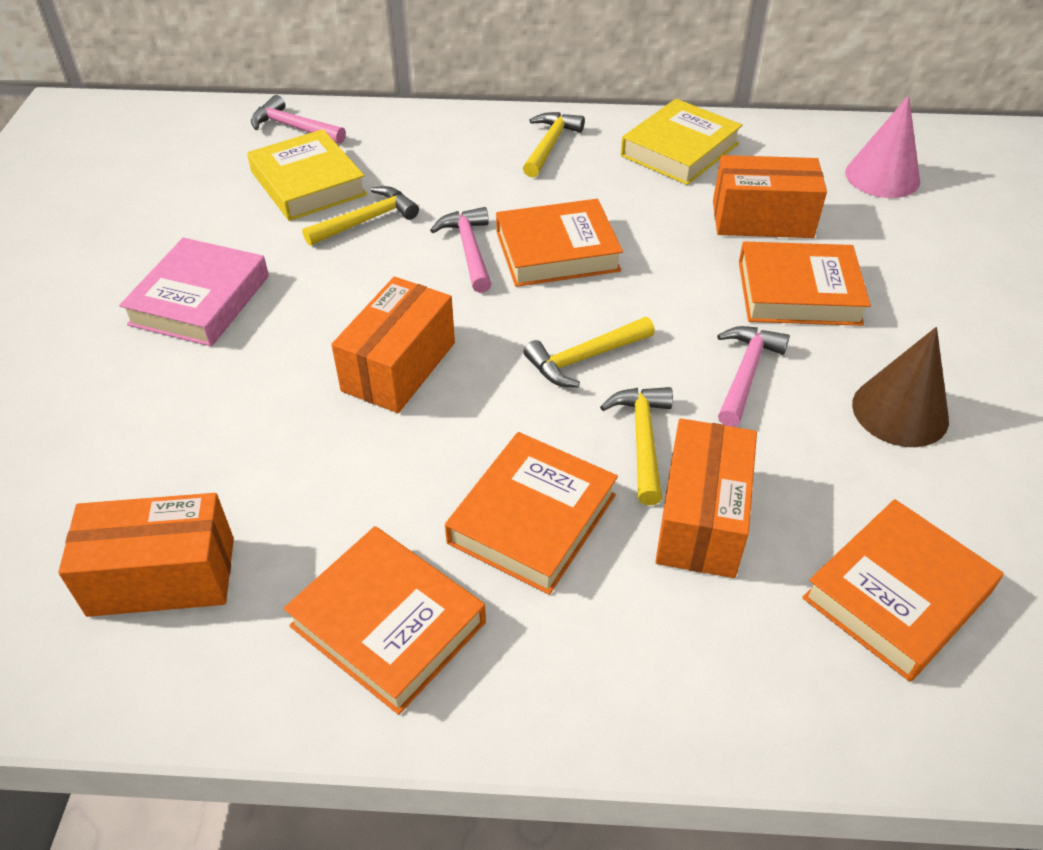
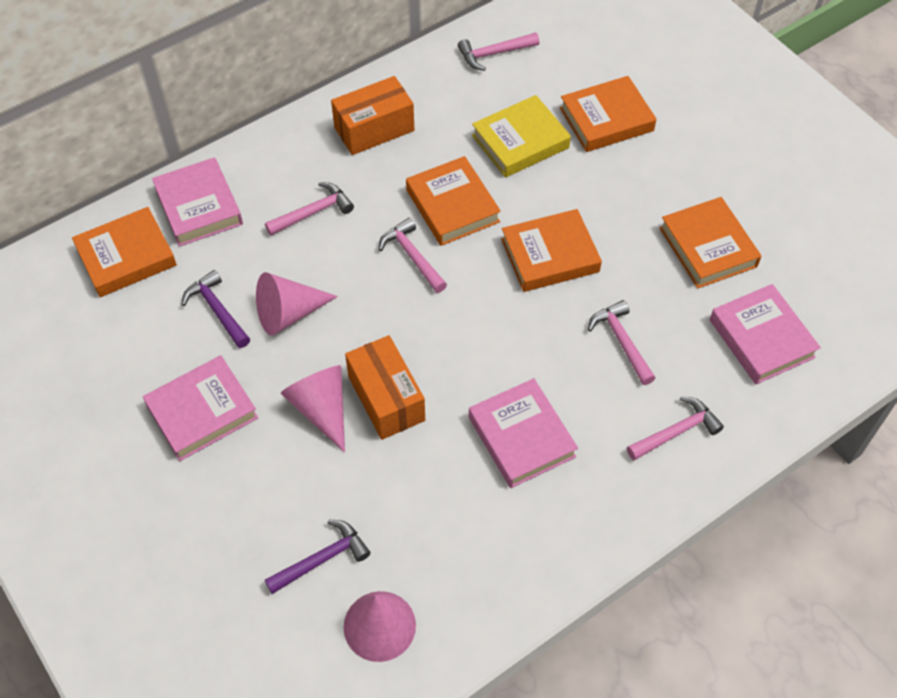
brown cone: 1 -> 0
orange box: 4 -> 2
pink book: 1 -> 4
pink cone: 1 -> 3
pink hammer: 3 -> 5
purple hammer: 0 -> 2
yellow book: 2 -> 1
yellow hammer: 4 -> 0

